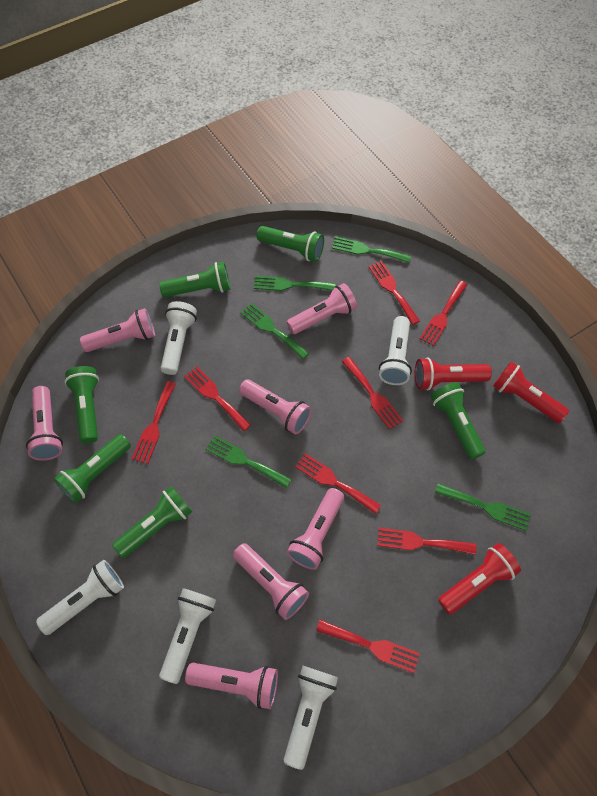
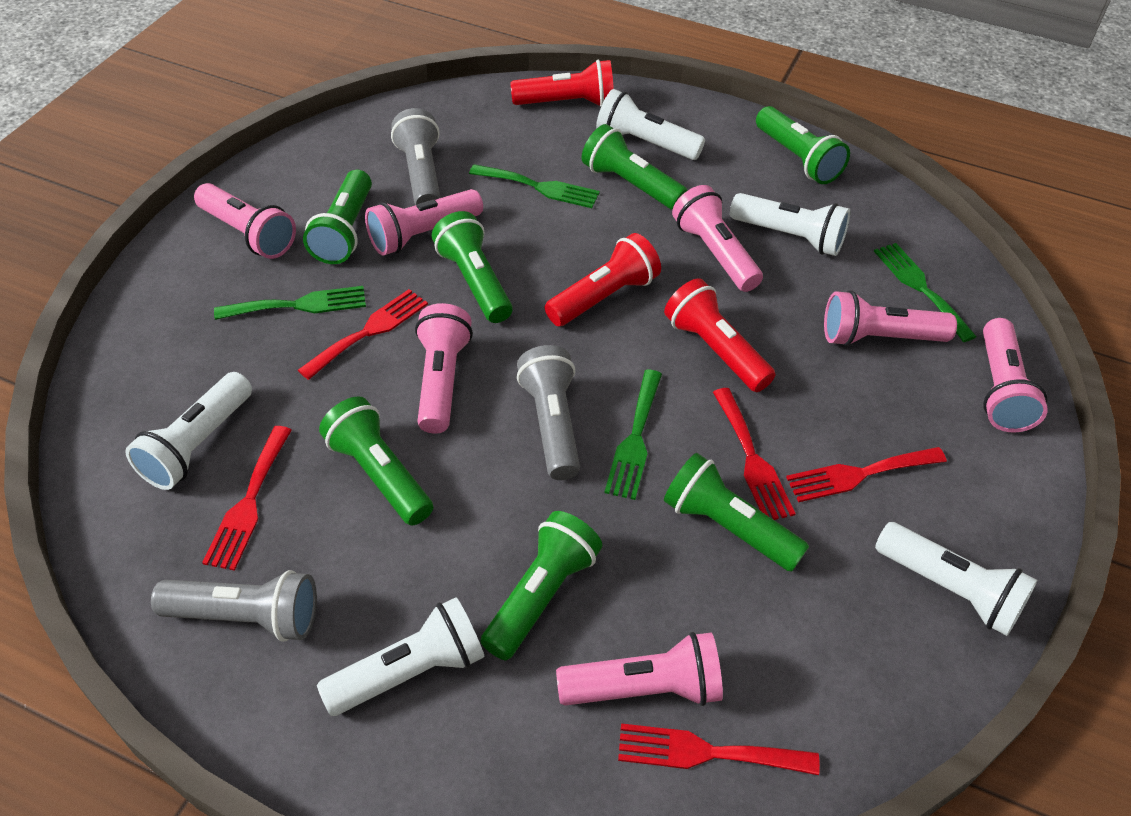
green flashlight: 6 -> 7
green fork: 5 -> 4
grey flashlight: 0 -> 3
red fork: 8 -> 5

